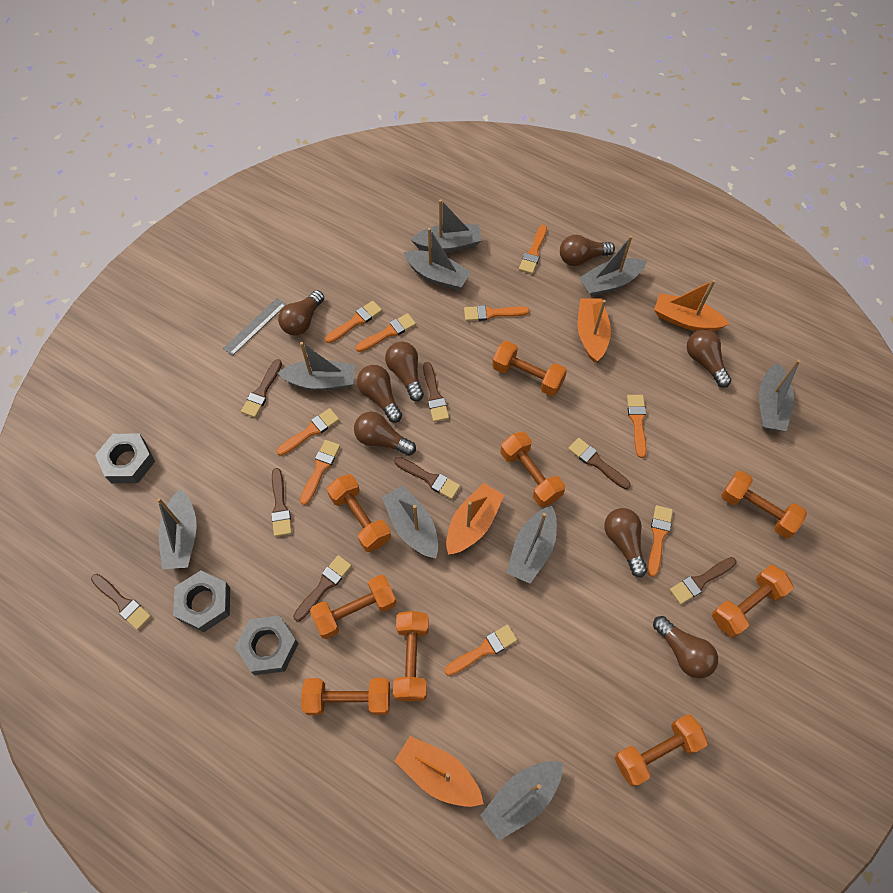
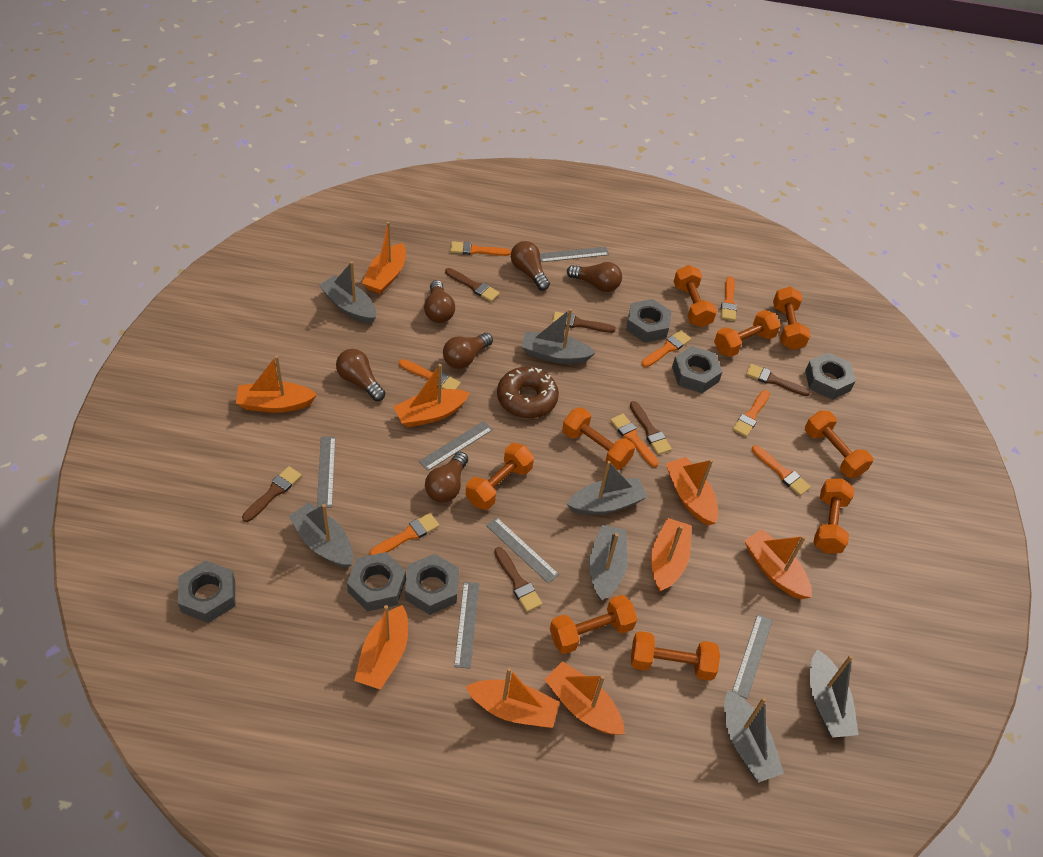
brown brush: 8 -> 6
brown donut: 0 -> 1
brown light bulb: 8 -> 6
grey boat: 9 -> 7
grey nut: 3 -> 6
grey ruler: 1 -> 6
orange boat: 4 -> 9
orange brush: 9 -> 8

